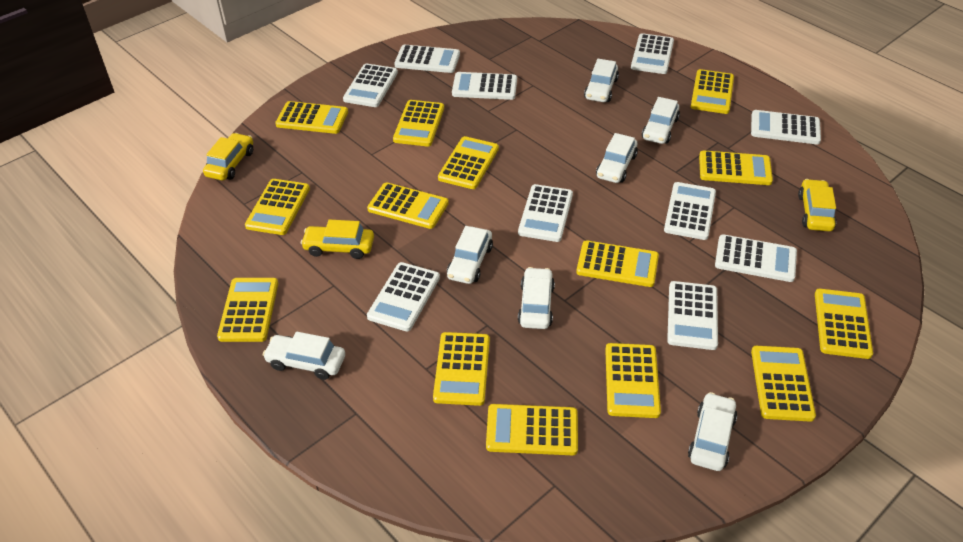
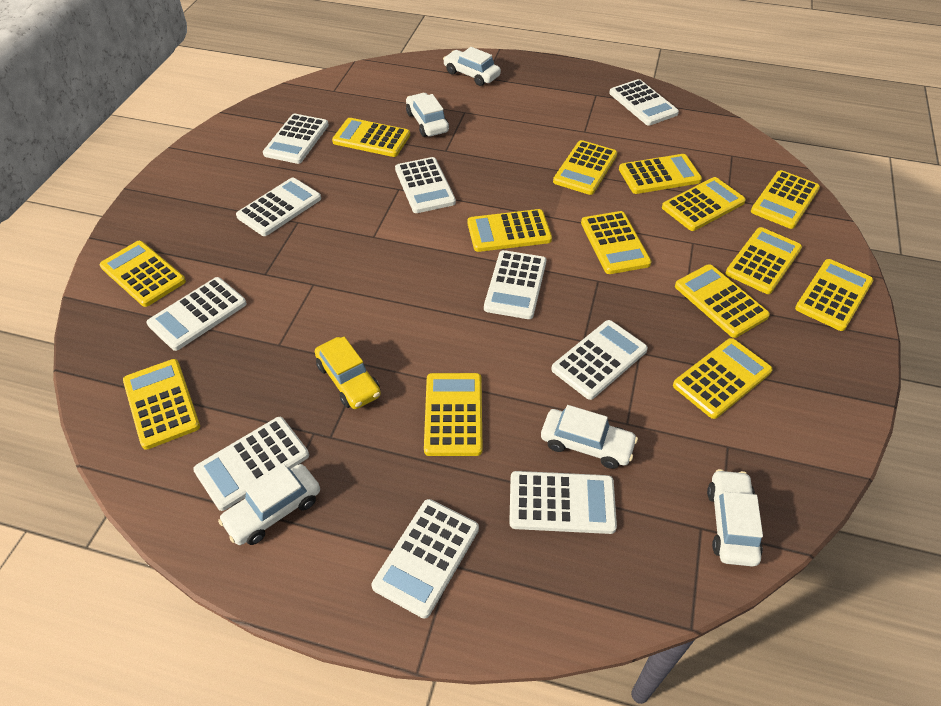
white car: 7 -> 5
yellow car: 3 -> 1

